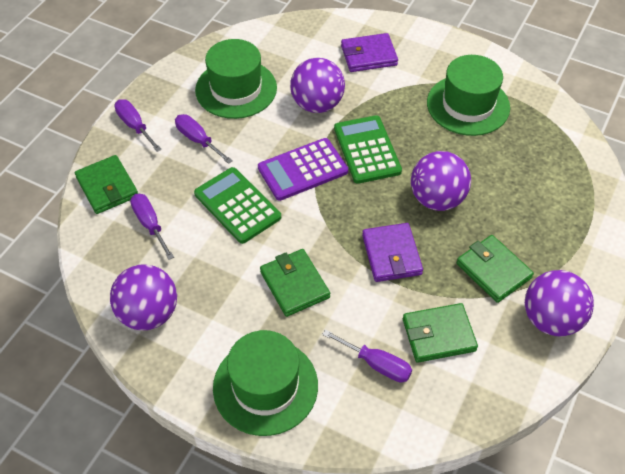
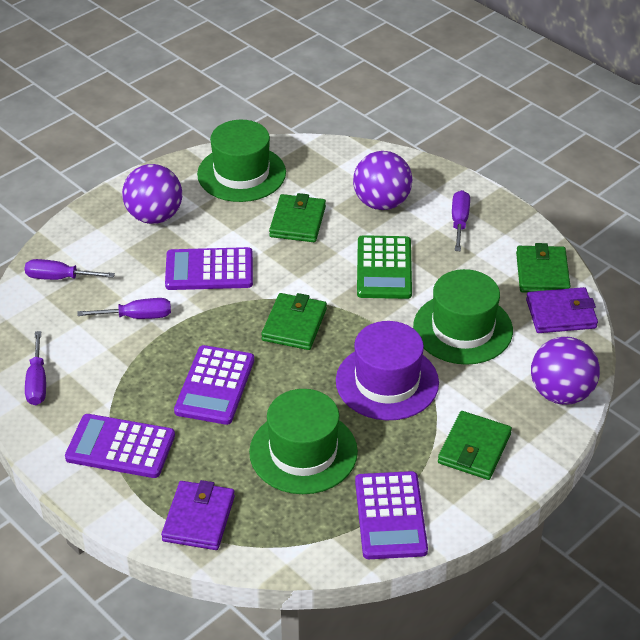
green calculator: 2 -> 1
purple ball: 4 -> 3
purple calculator: 1 -> 4
purple hat: 0 -> 1

